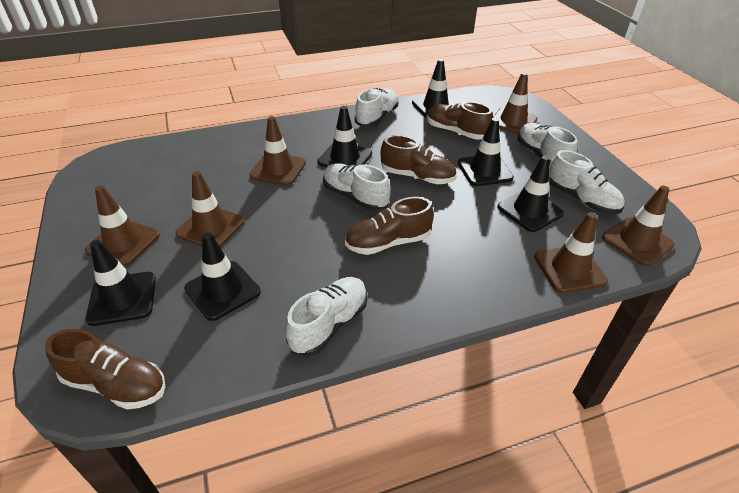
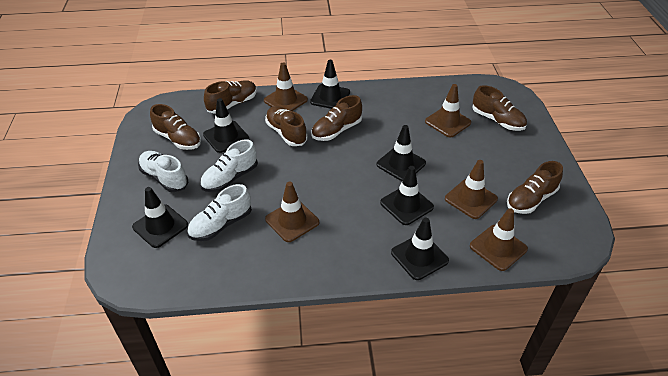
brown shoe: 4 -> 6
brown traffic cone: 6 -> 5
white shoe: 5 -> 3

